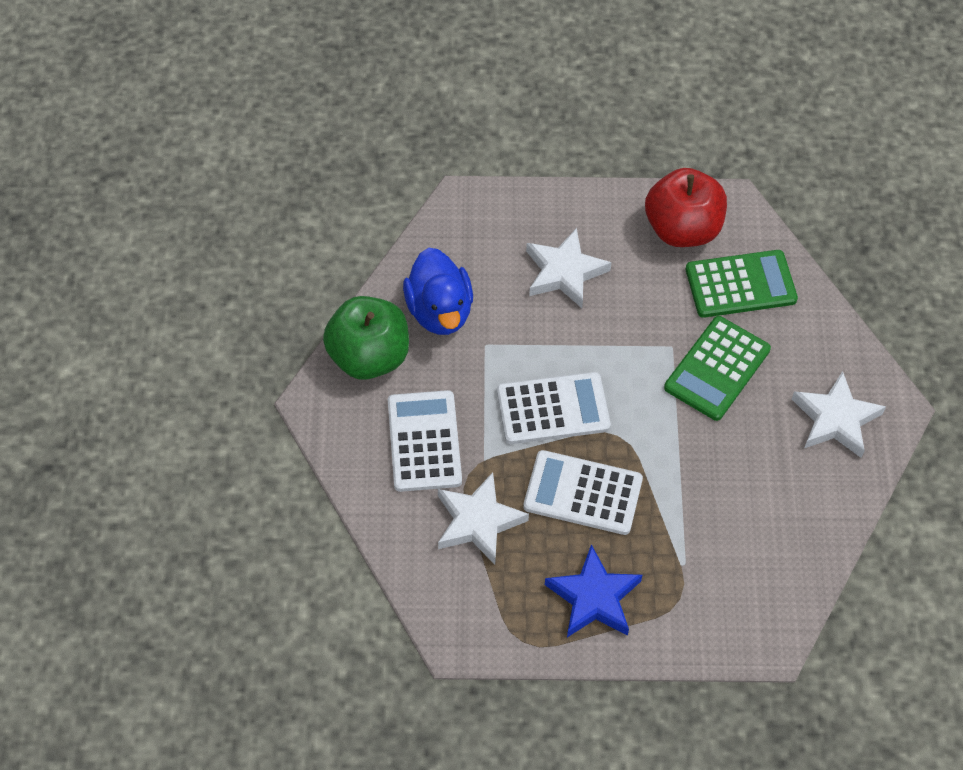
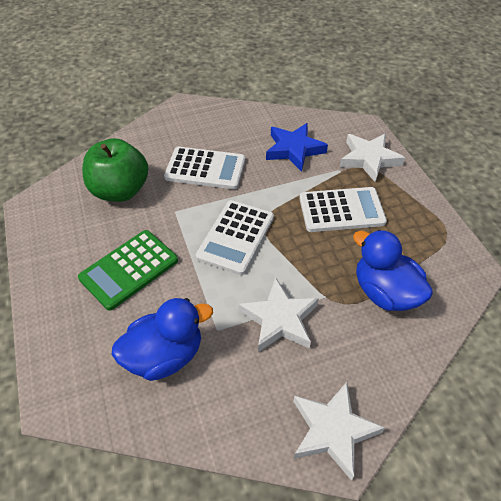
blue duck: 1 -> 2
green calculator: 2 -> 1
red apple: 1 -> 0

